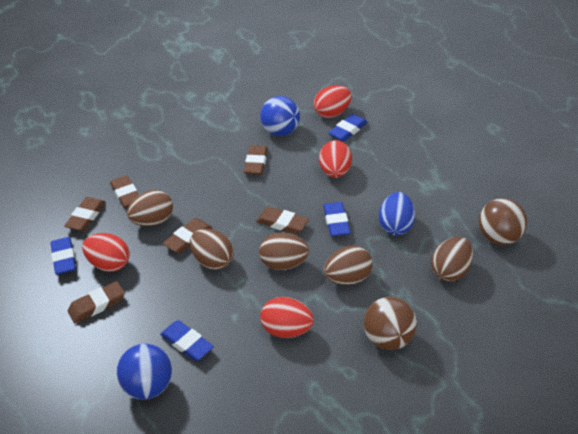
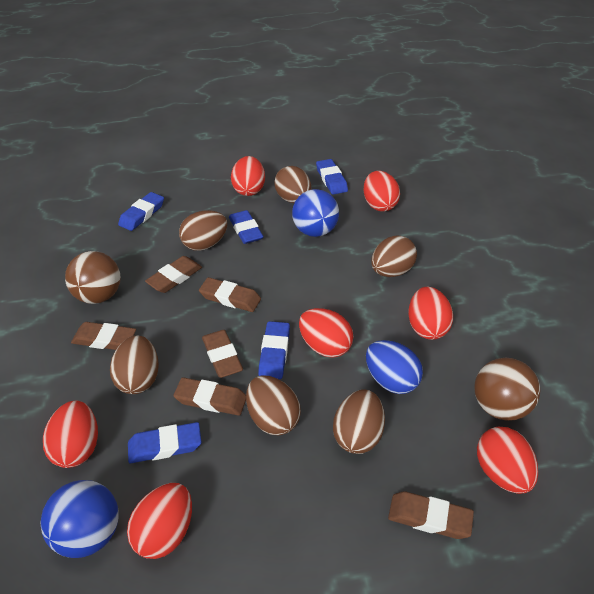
blue eraser: 4 -> 5
brown egg: 5 -> 6
red egg: 4 -> 7

